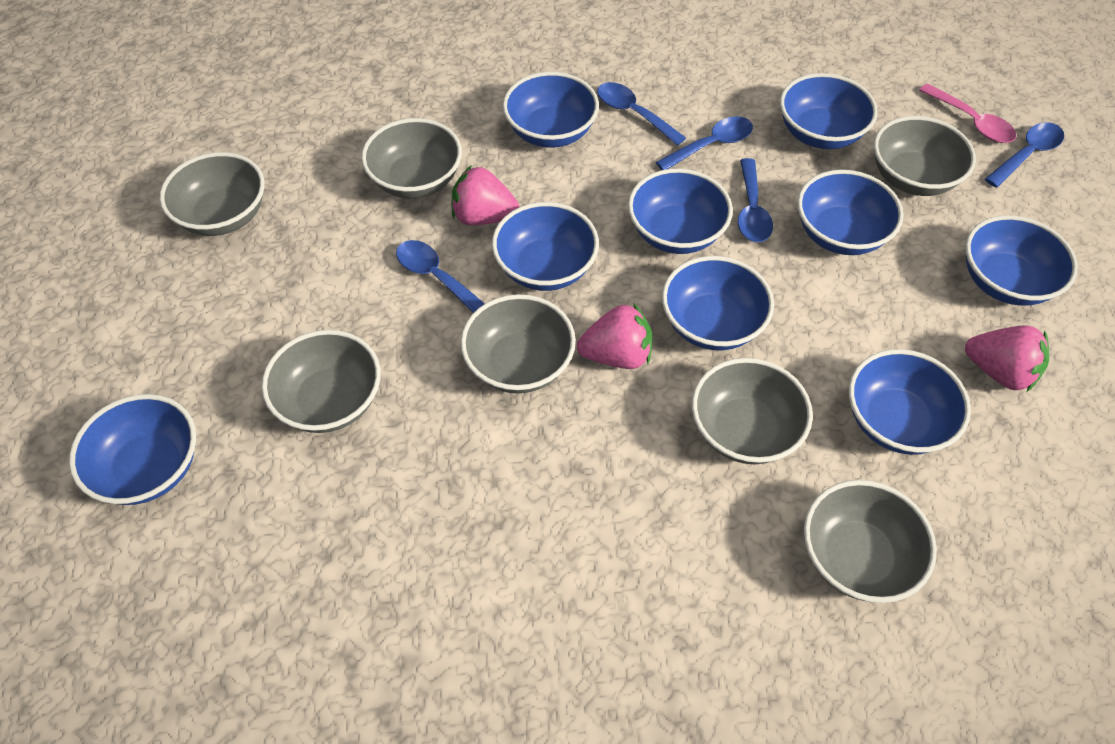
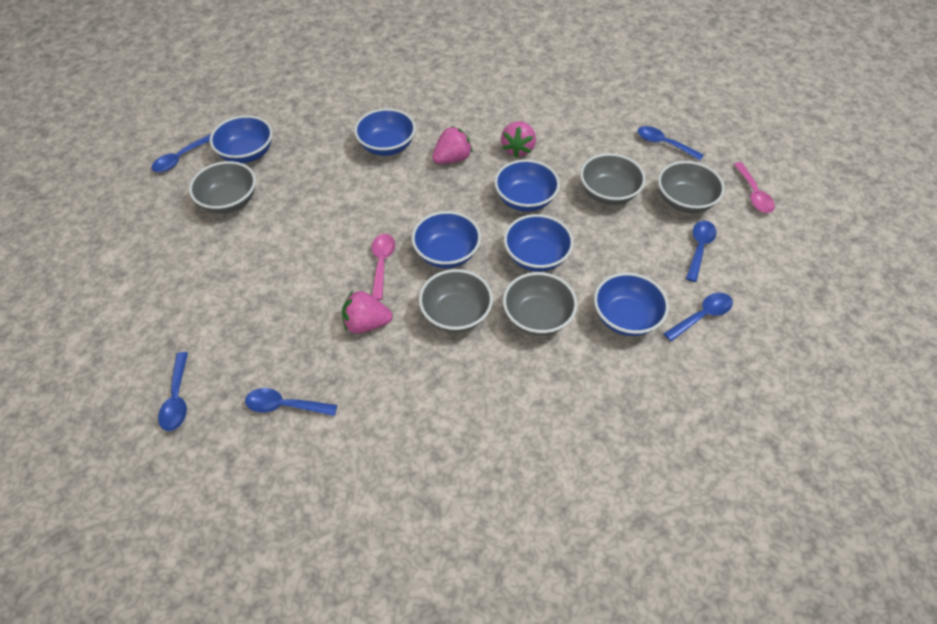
blue bowl: 9 -> 6
blue spoon: 5 -> 6
grey bowl: 7 -> 5
pink spoon: 1 -> 2

